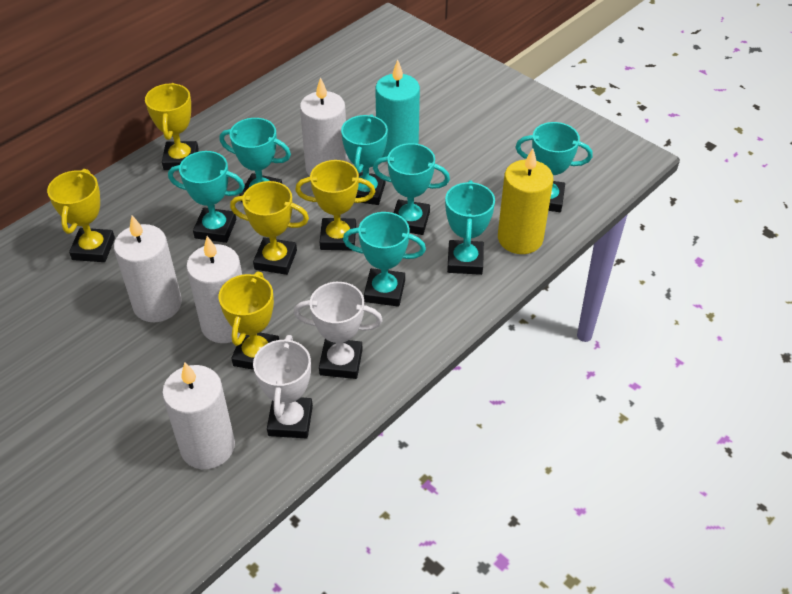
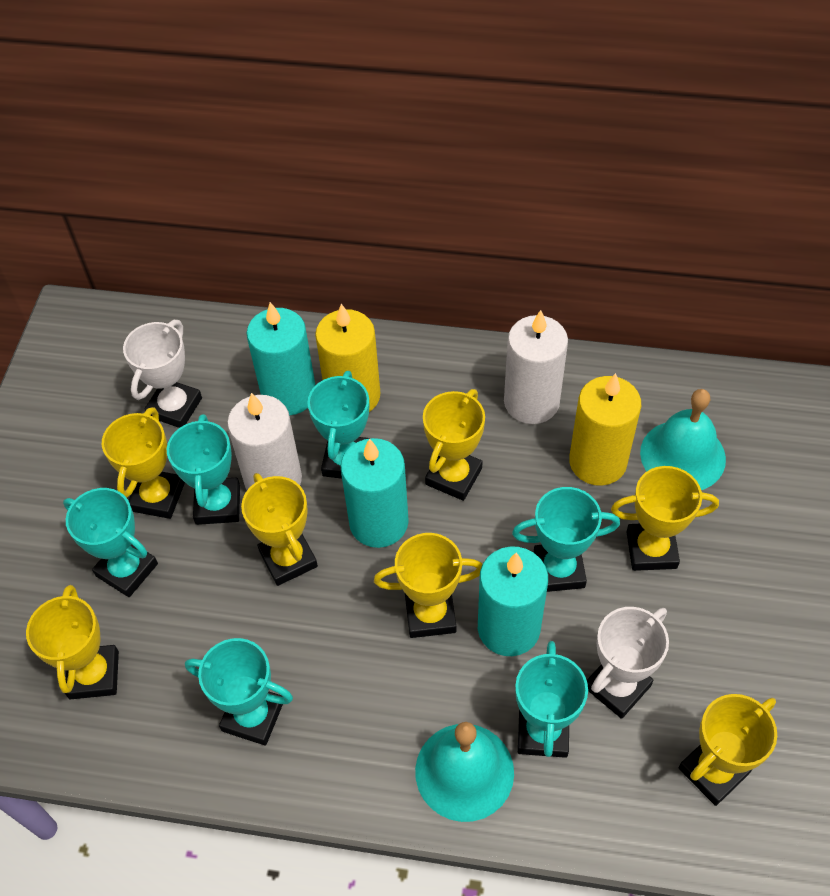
turquoise bell: 0 -> 2
turquoise candle: 1 -> 3
turquoise trophy: 7 -> 6
white candle: 4 -> 2
yellow candle: 1 -> 2
yellow trophy: 5 -> 7

